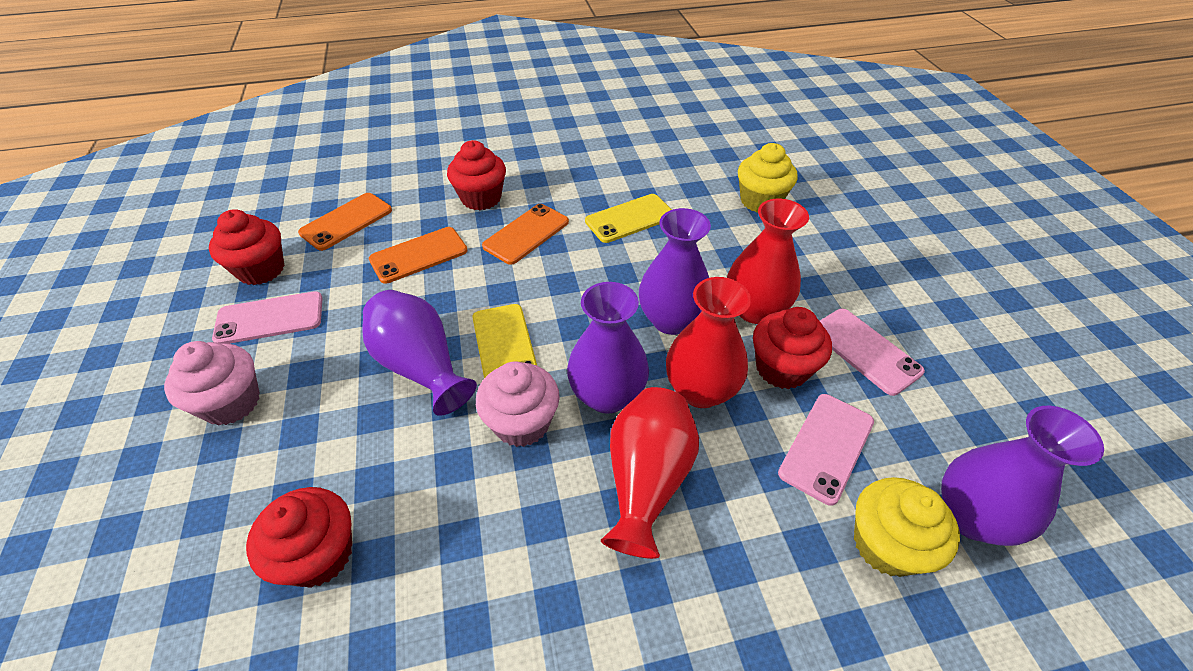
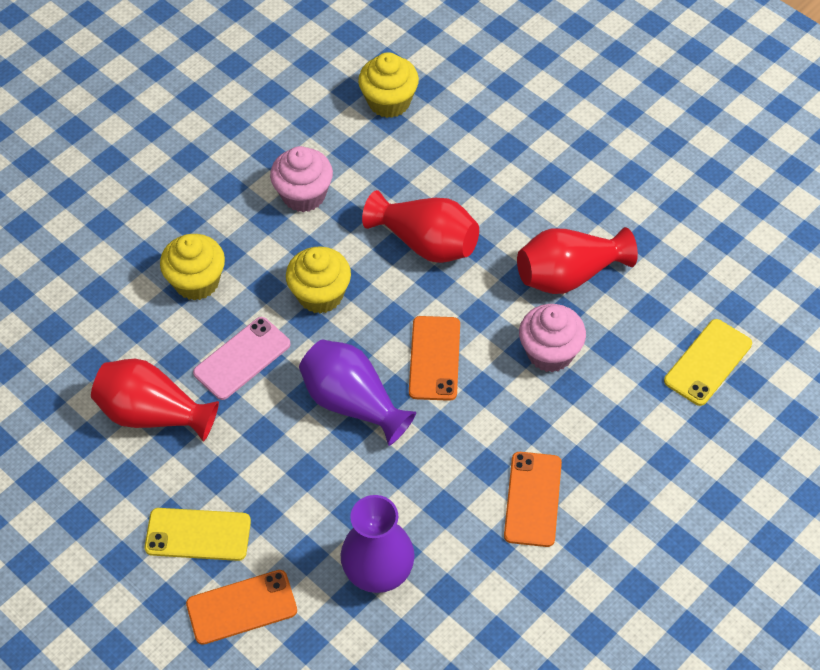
pink phone: 3 -> 1
purple vase: 4 -> 2
red cupcake: 4 -> 0
yellow cupcake: 2 -> 3

